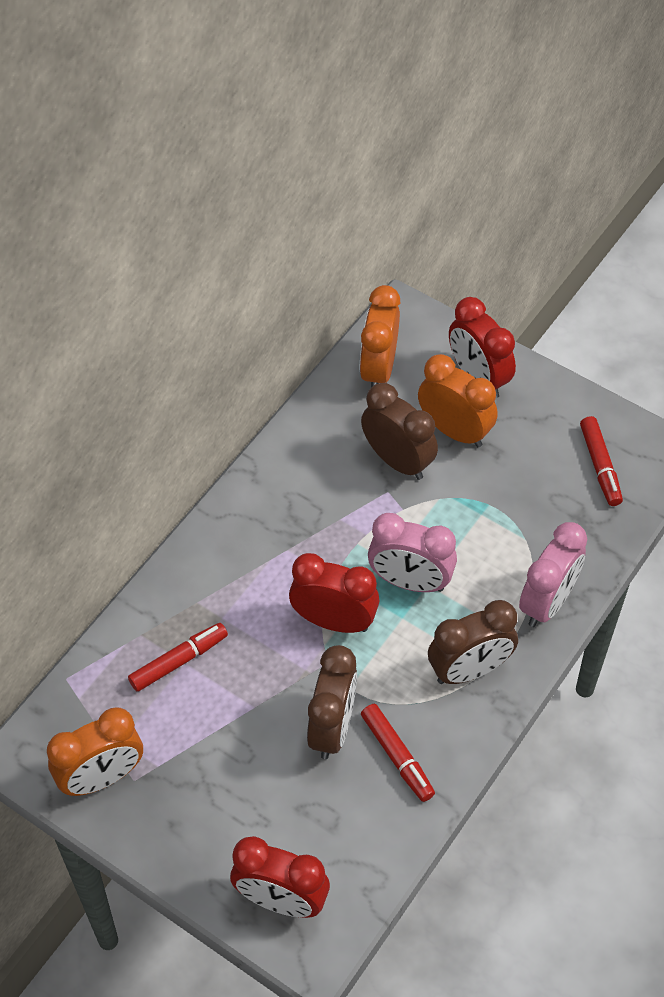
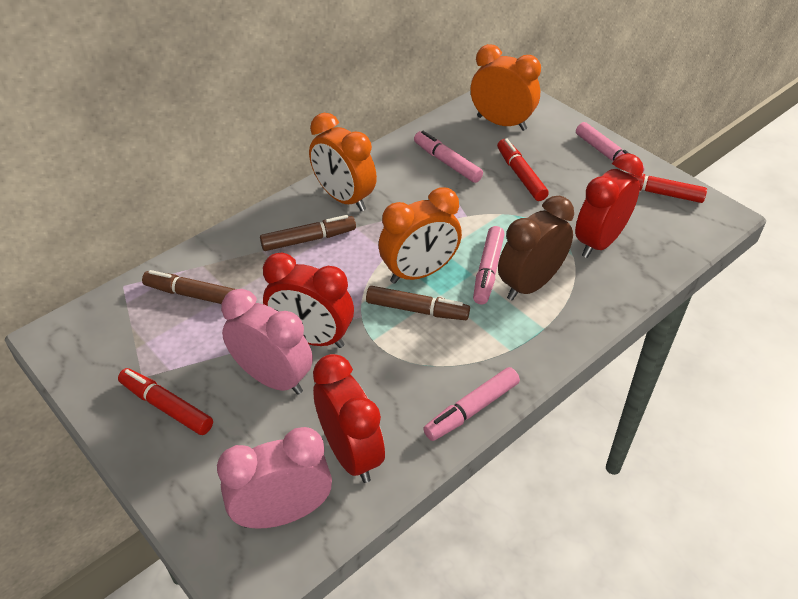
brown clock: 3 -> 1
brown marker: 0 -> 3
pink marker: 0 -> 4

